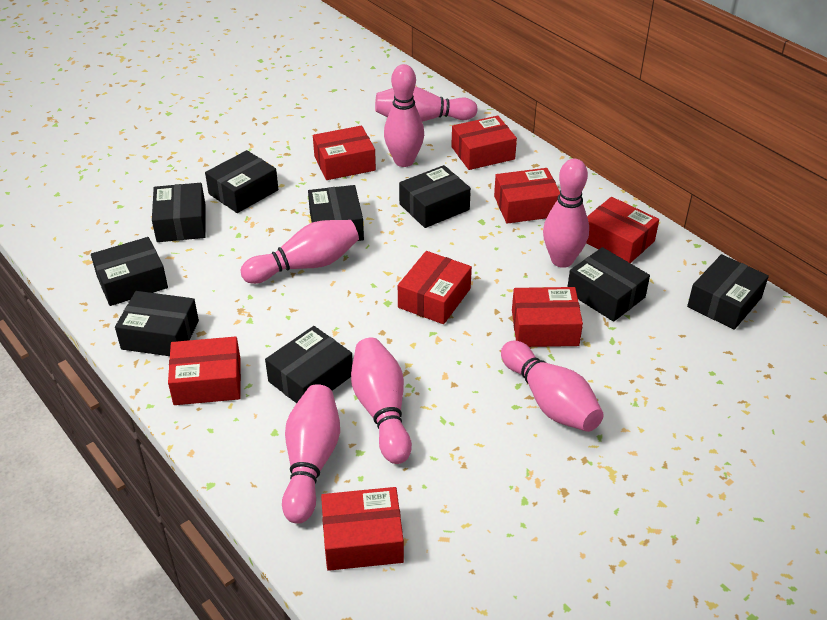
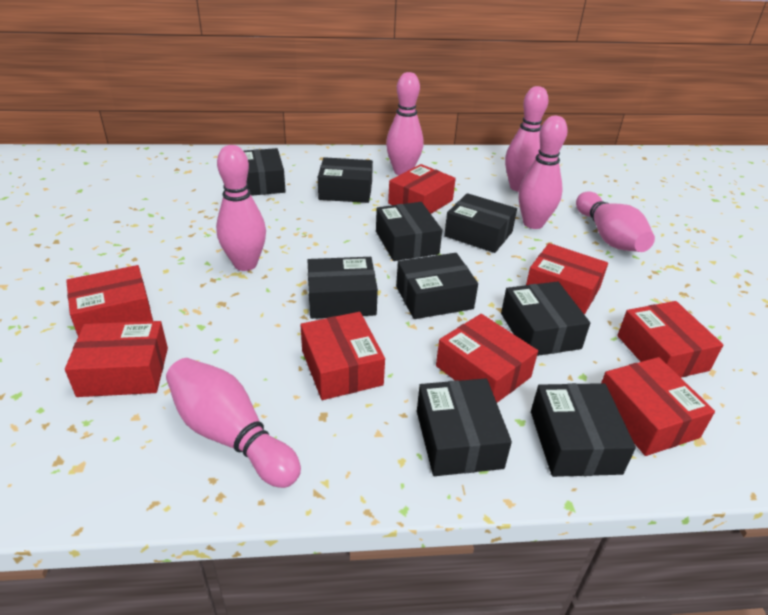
pink bowling pin: 7 -> 6

